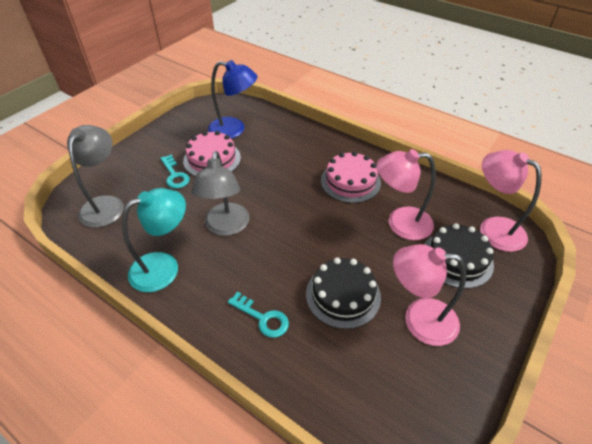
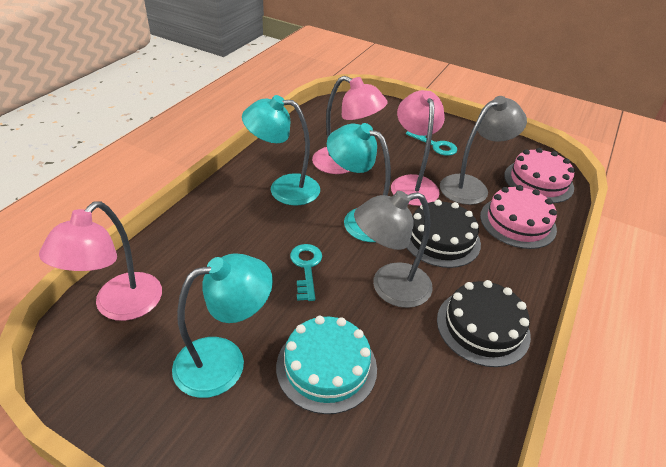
blue lamp: 1 -> 0
turquoise cake: 0 -> 1
turquoise lamp: 1 -> 3

